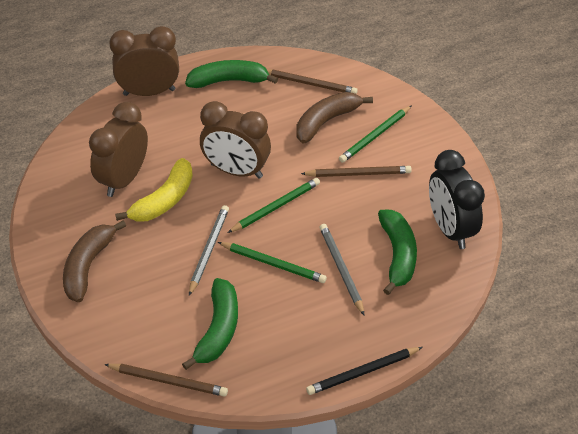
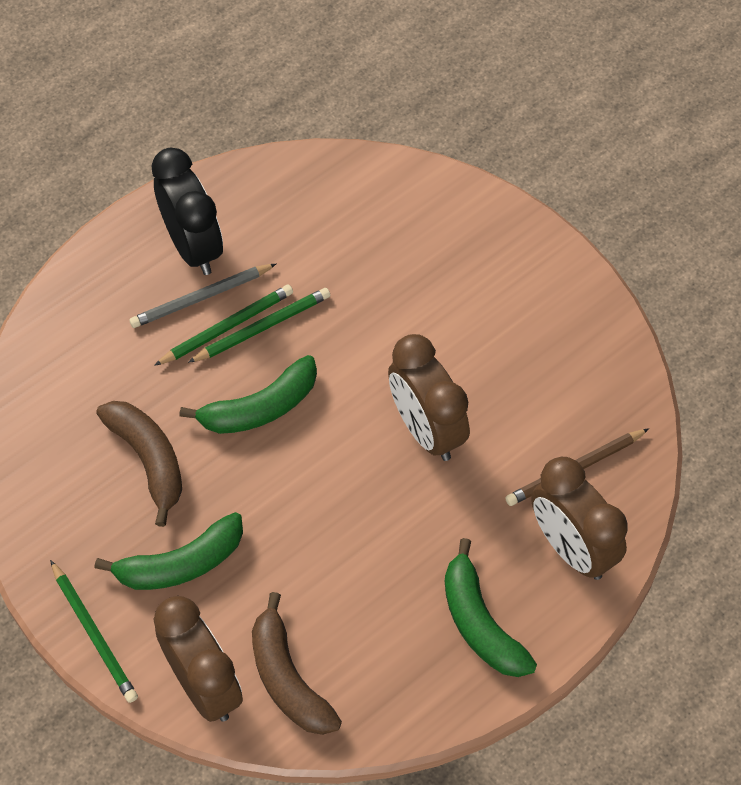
black pencil: 1 -> 0
brown pencil: 3 -> 1
grey pencil: 2 -> 1
yellow banana: 1 -> 0

